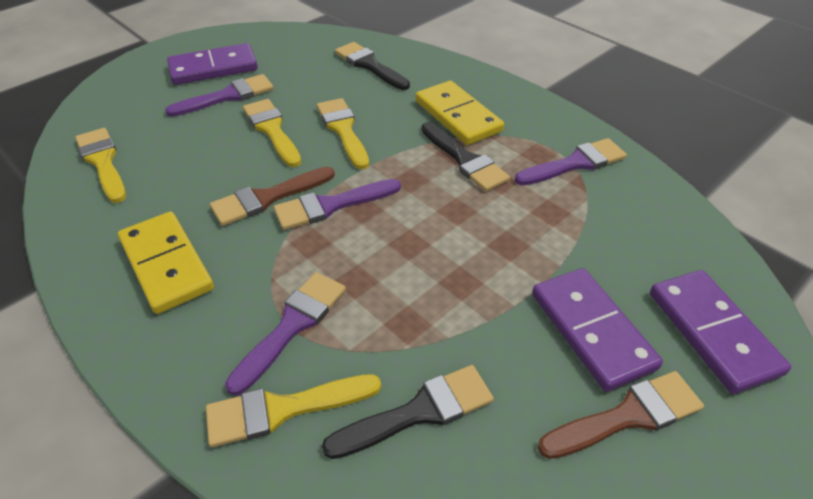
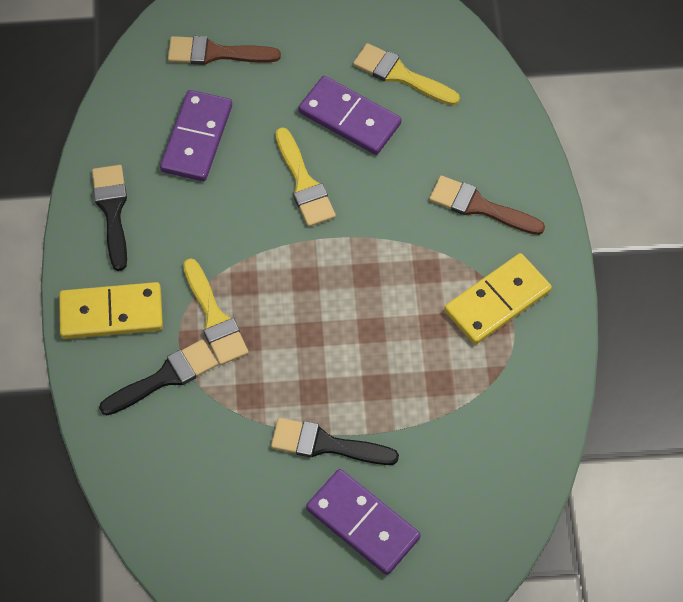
purple brush: 4 -> 0
yellow brush: 4 -> 3

